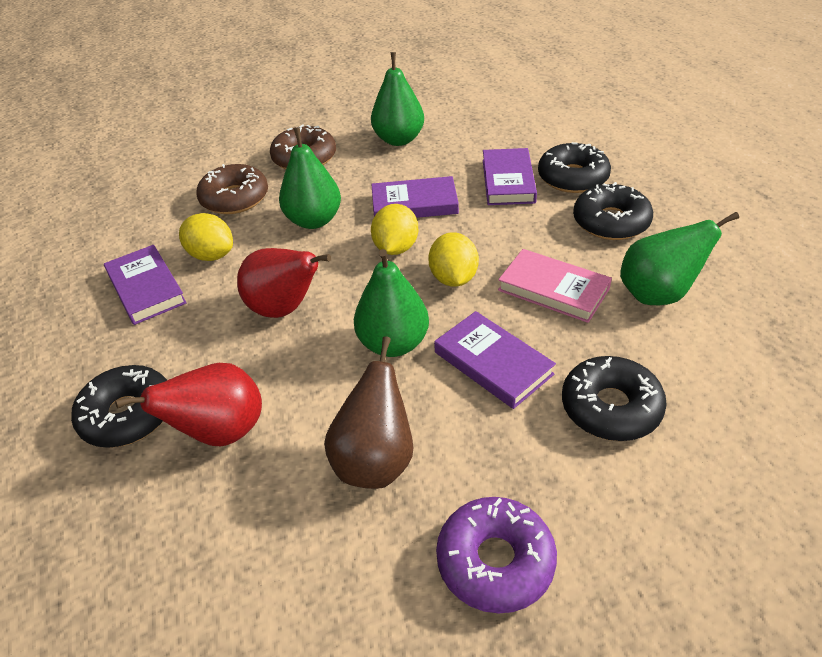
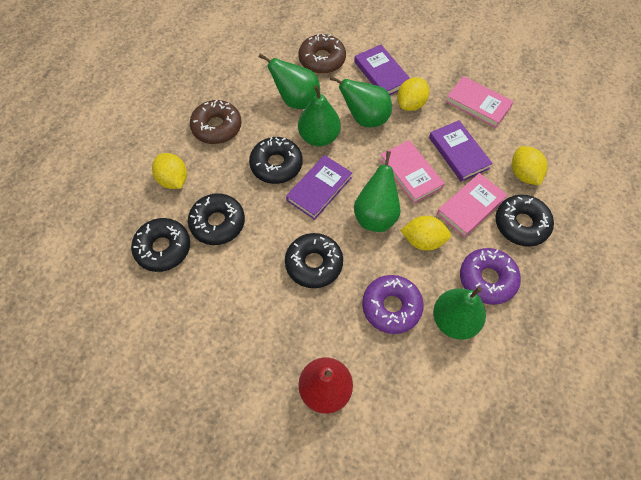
black donut: 4 -> 5
brown pear: 1 -> 0
green pear: 4 -> 5
pink book: 1 -> 3
purple book: 4 -> 3
purple donut: 1 -> 2
red pear: 2 -> 1
yellow lemon: 3 -> 4

